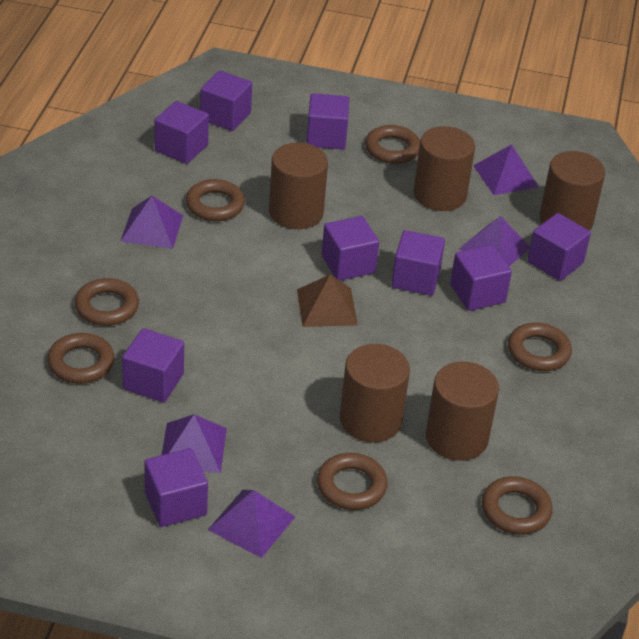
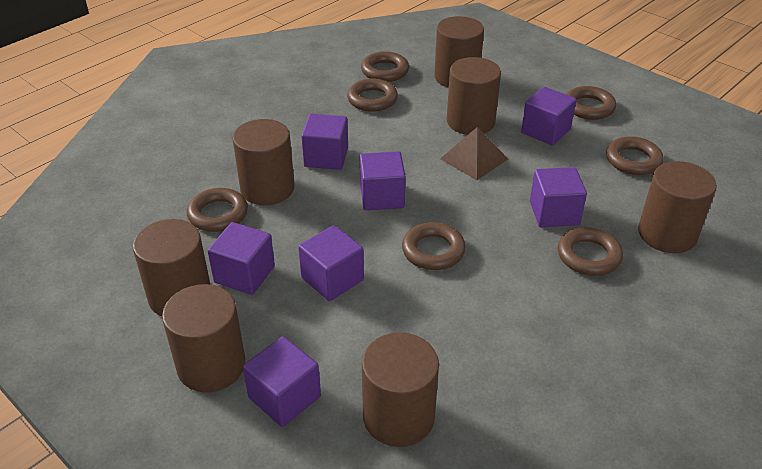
brown cylinder: 5 -> 7
purple cube: 9 -> 7
purple pyramid: 5 -> 0

